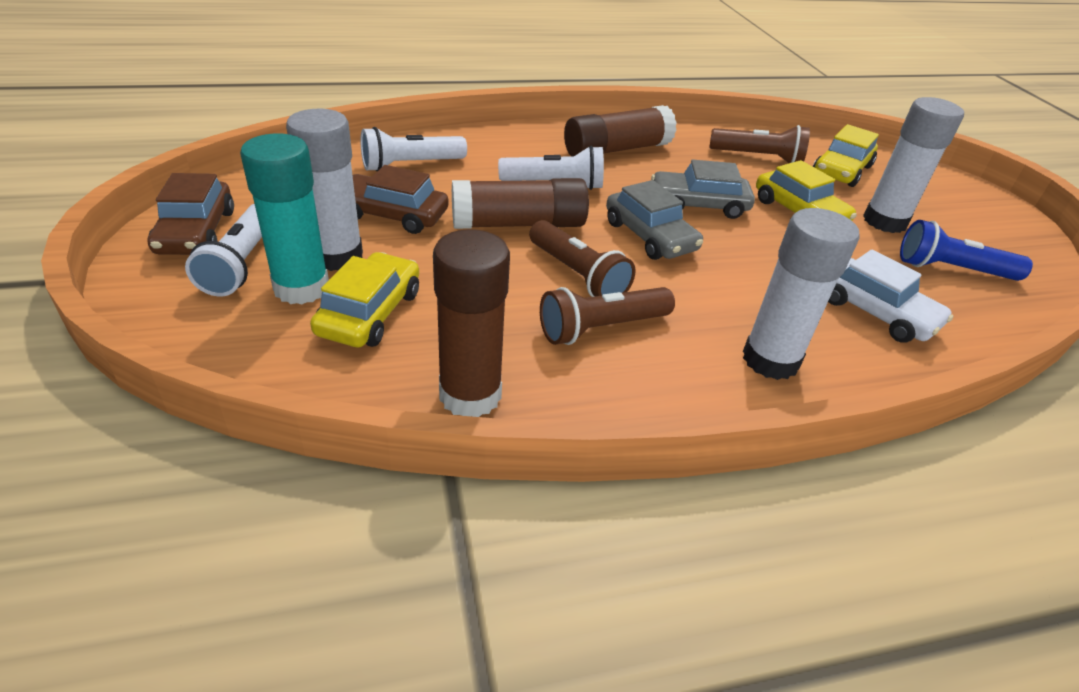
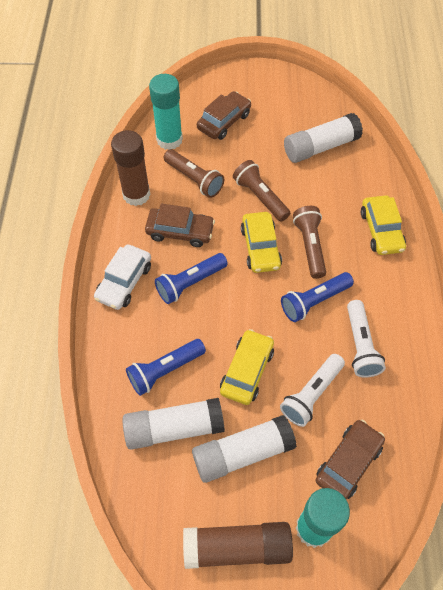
blue flashlight: 1 -> 3
brown car: 2 -> 3
brown glue stick: 3 -> 2
grey car: 2 -> 0
turquoise glue stick: 1 -> 2
white flashlight: 3 -> 2

